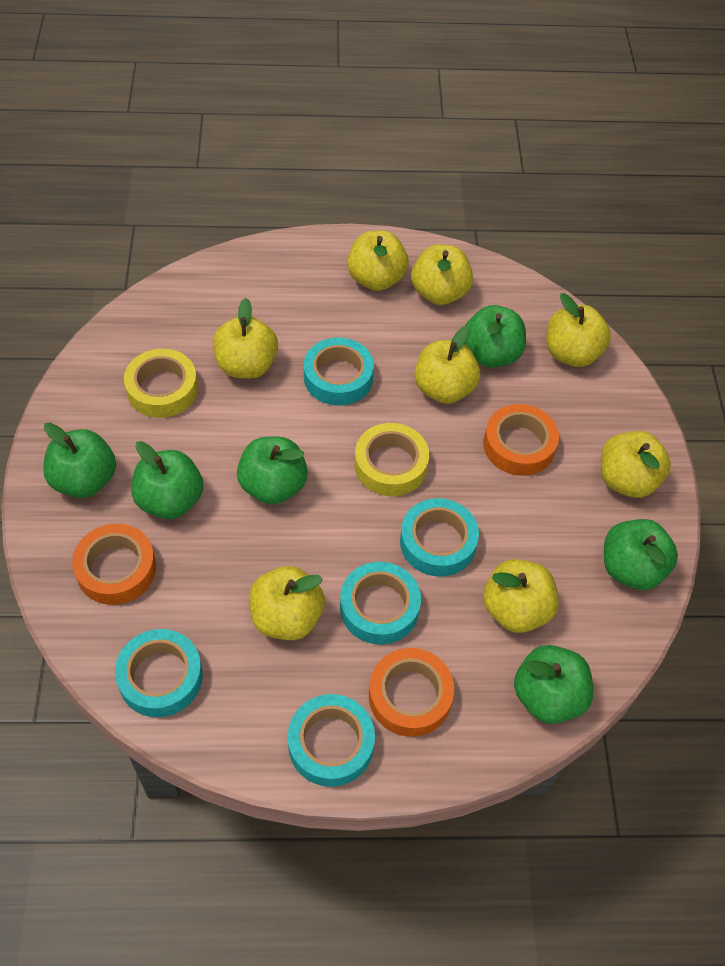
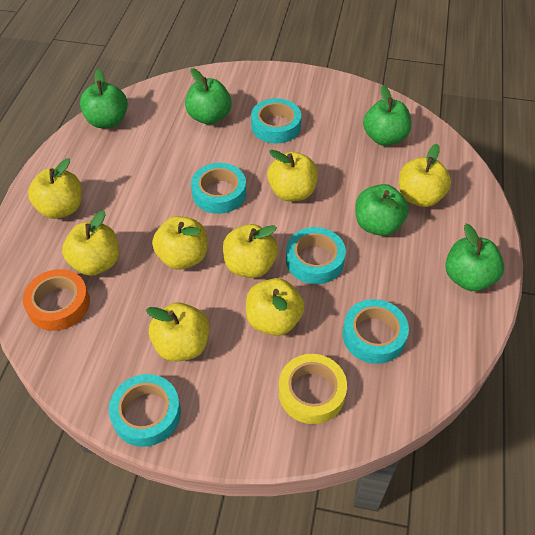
green apple: 6 -> 5
orange tape: 3 -> 1
yellow tape: 2 -> 1

